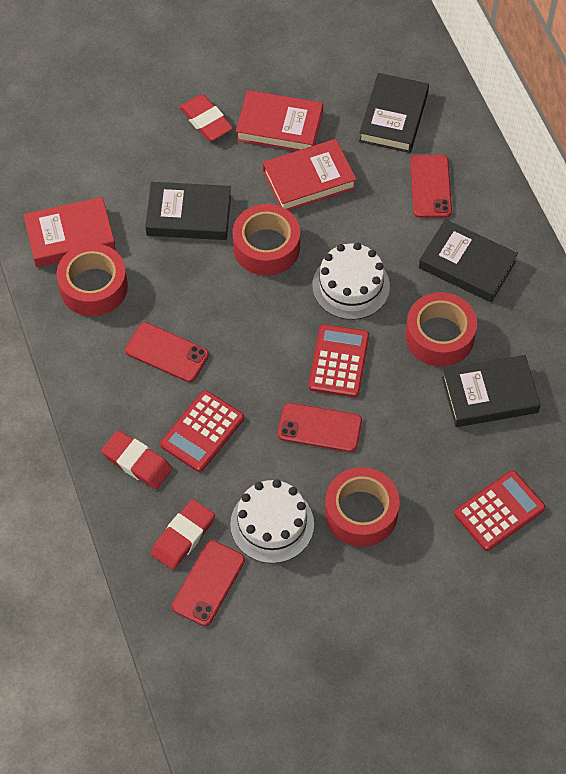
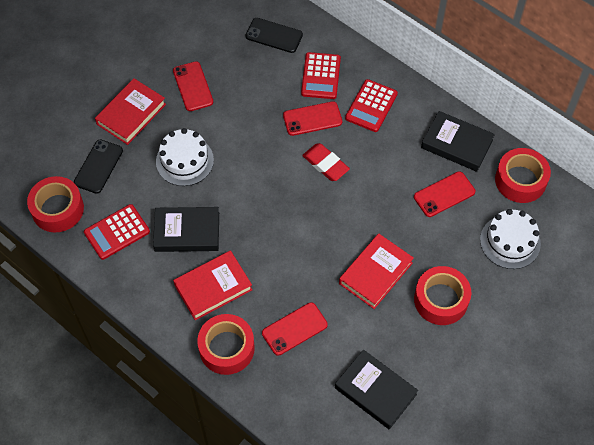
black book: 4 -> 3
black phone: 0 -> 2
red eraser: 3 -> 1

